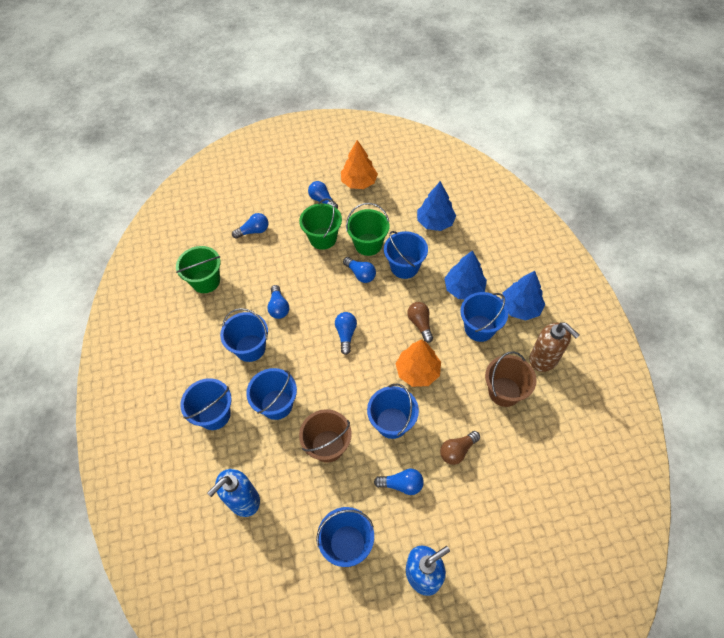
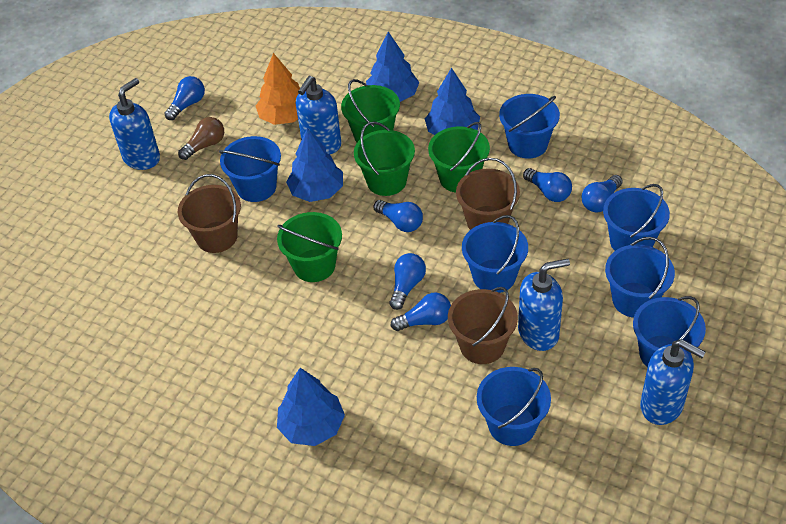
blue soap dispenser: 2 -> 4
blue tree: 3 -> 4
brown bucket: 2 -> 3
brown light bulb: 2 -> 1
brown soap dispenser: 1 -> 0
green bucket: 3 -> 4
orange tree: 2 -> 1

